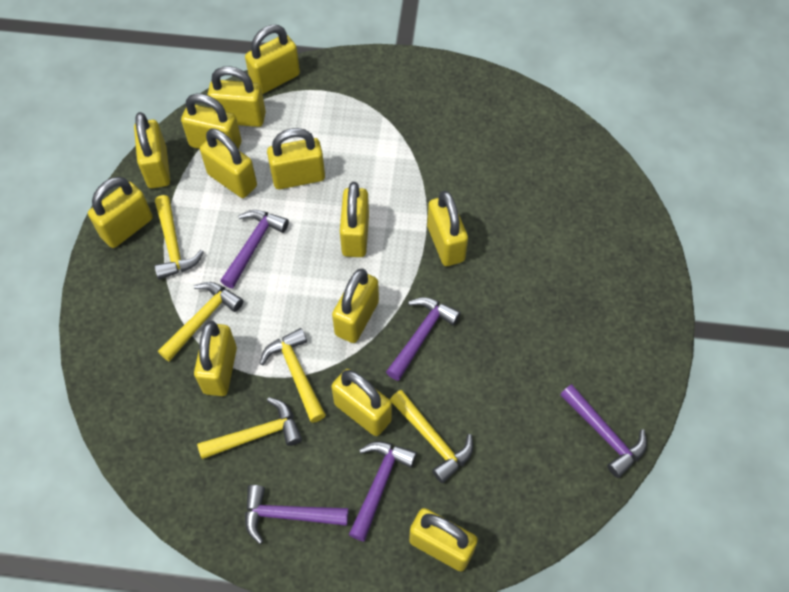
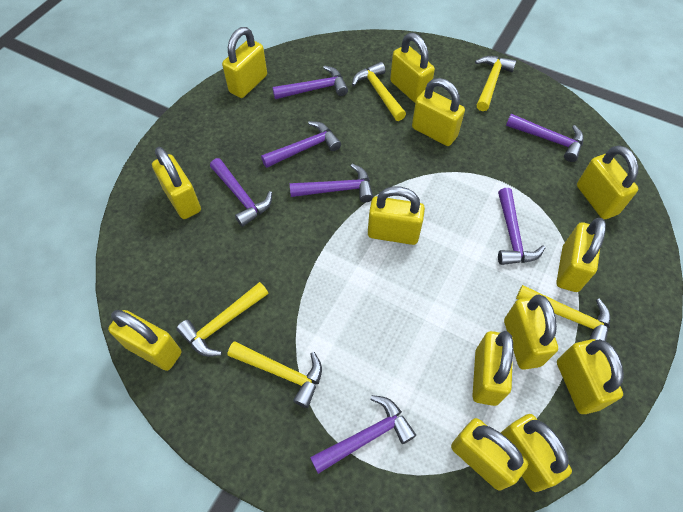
purple hammer: 5 -> 7

